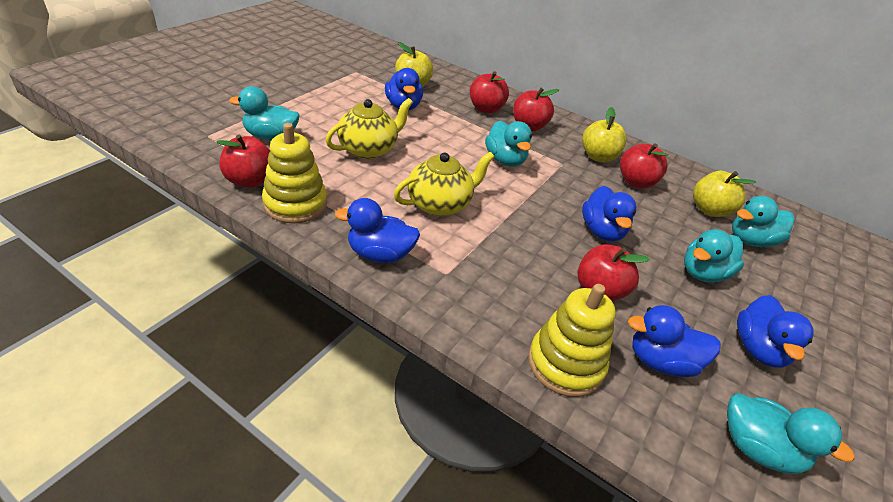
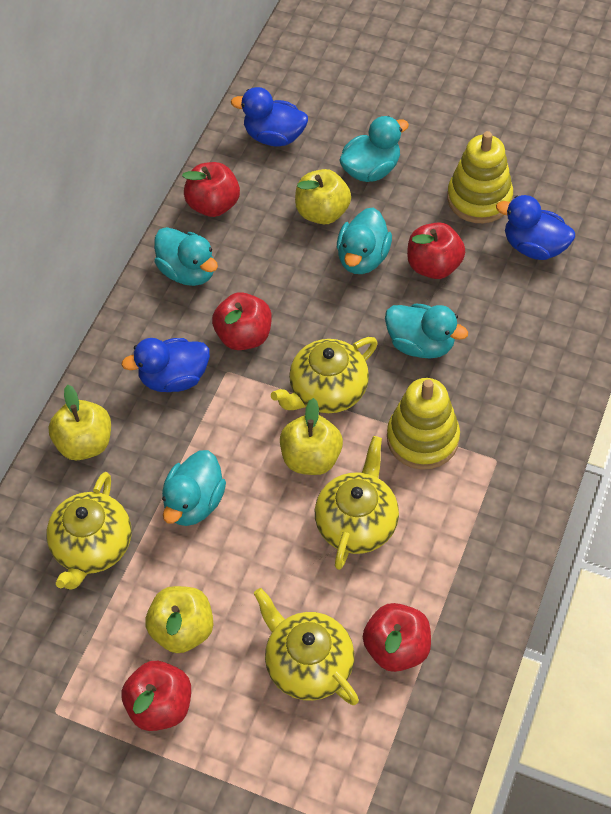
blue duck: 5 -> 3
yellow apple: 3 -> 4
yellow teapot: 2 -> 4

